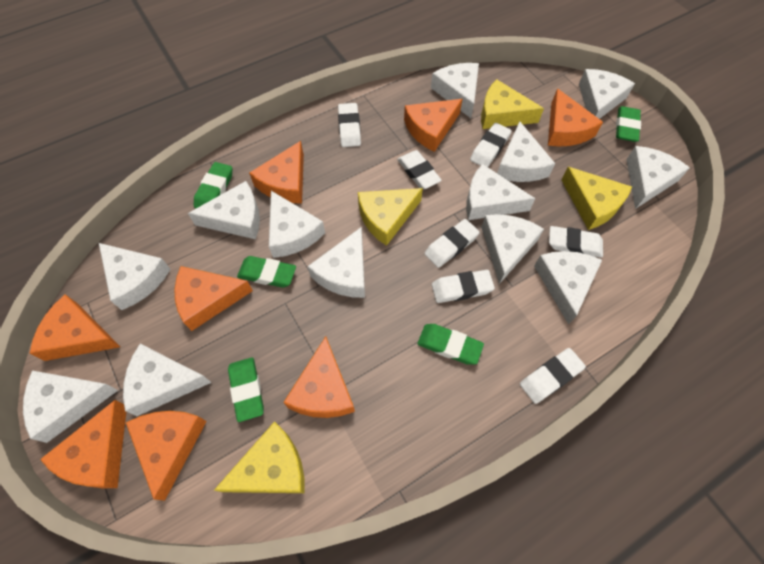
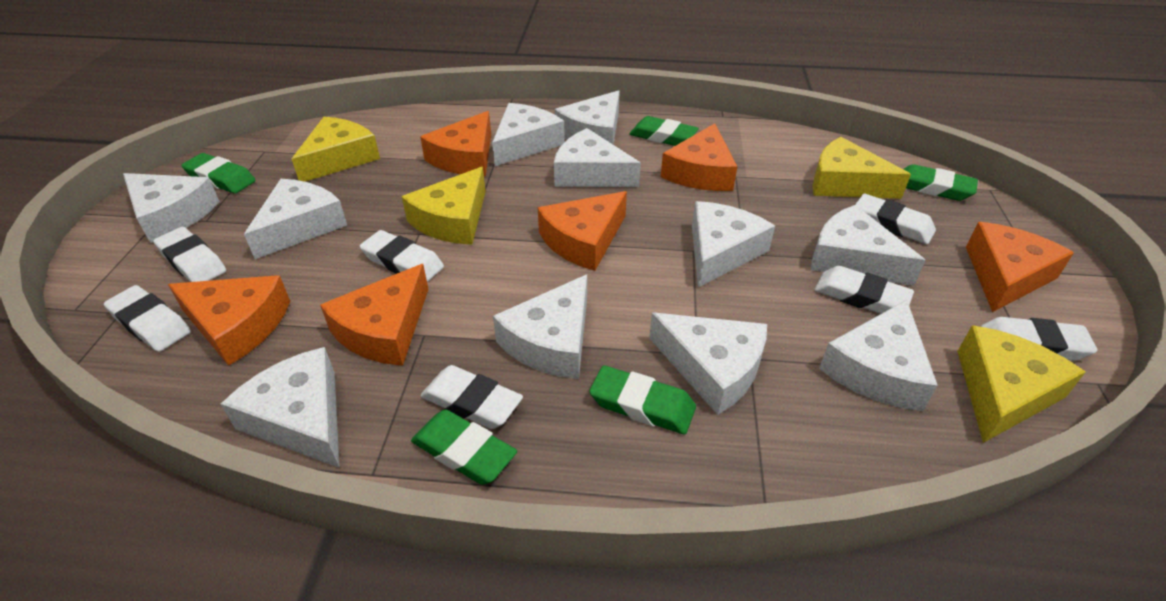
orange cheese: 8 -> 6
white cheese: 13 -> 11

